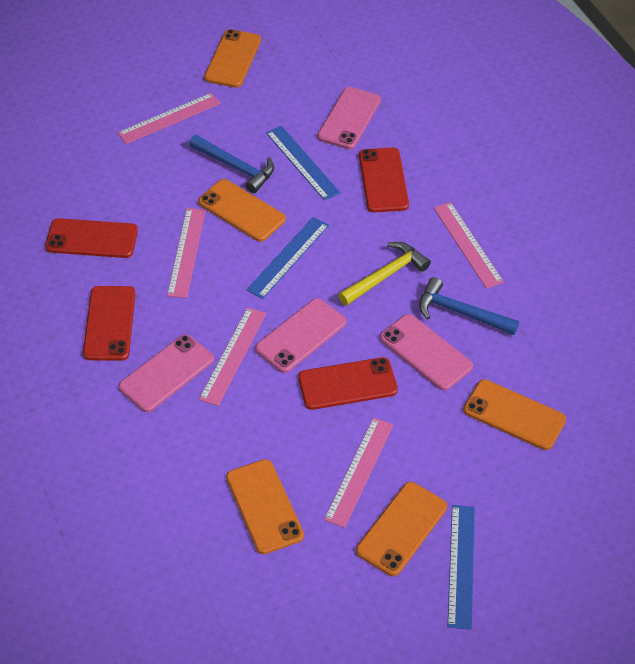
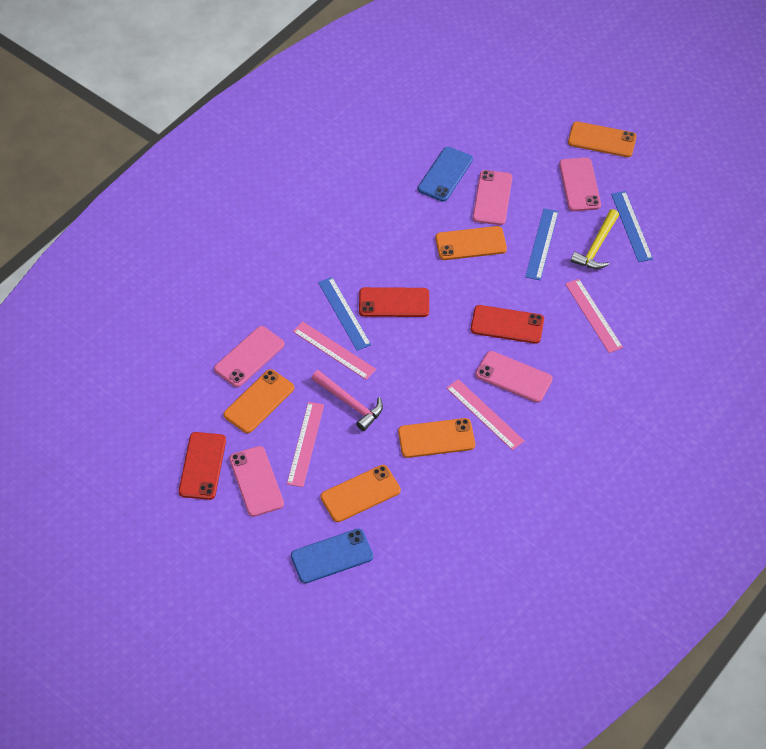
blue hammer: 2 -> 0
blue phone: 0 -> 2
pink hammer: 0 -> 1
pink phone: 4 -> 5
pink ruler: 5 -> 4
red phone: 4 -> 3

